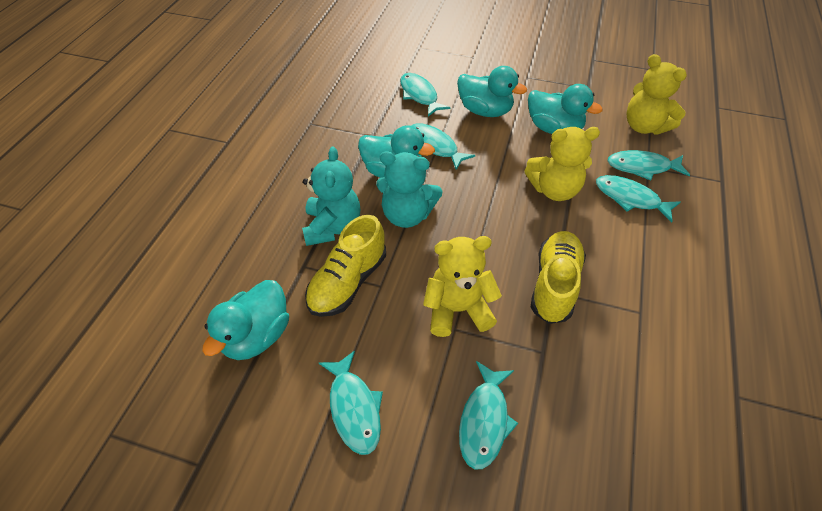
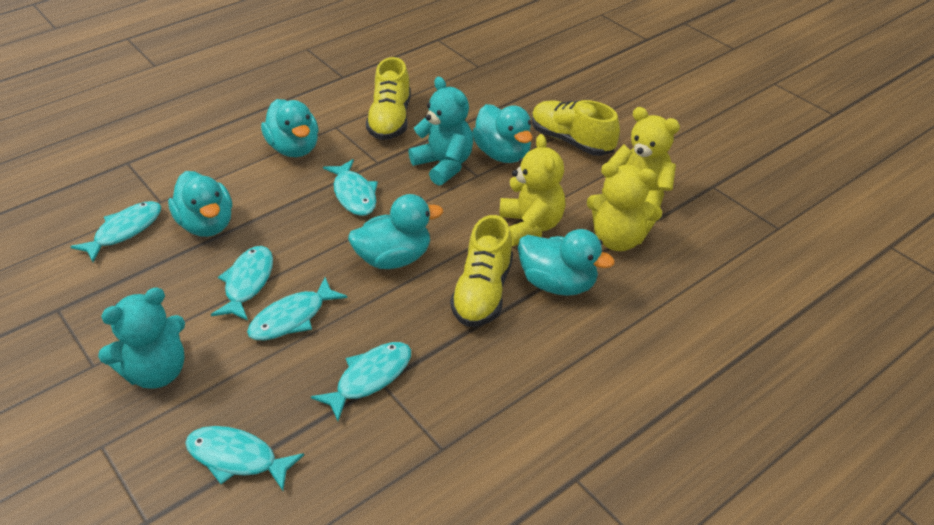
turquoise duck: 4 -> 5
yellow shoe: 2 -> 3

